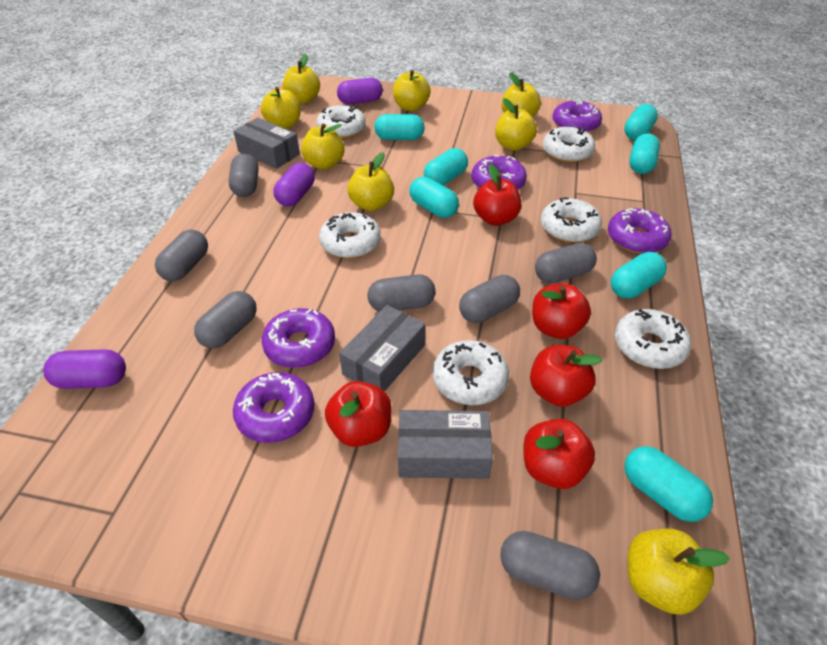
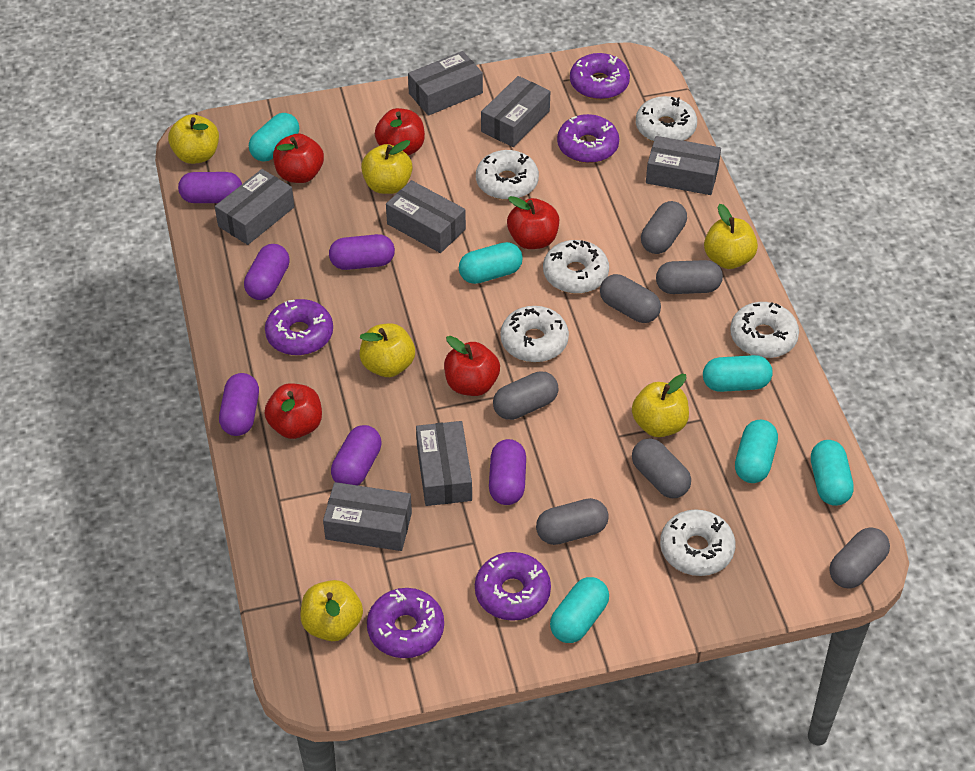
grey box: 3 -> 7
purple capsule: 3 -> 6
turquoise capsule: 7 -> 6
yellow apple: 8 -> 6

